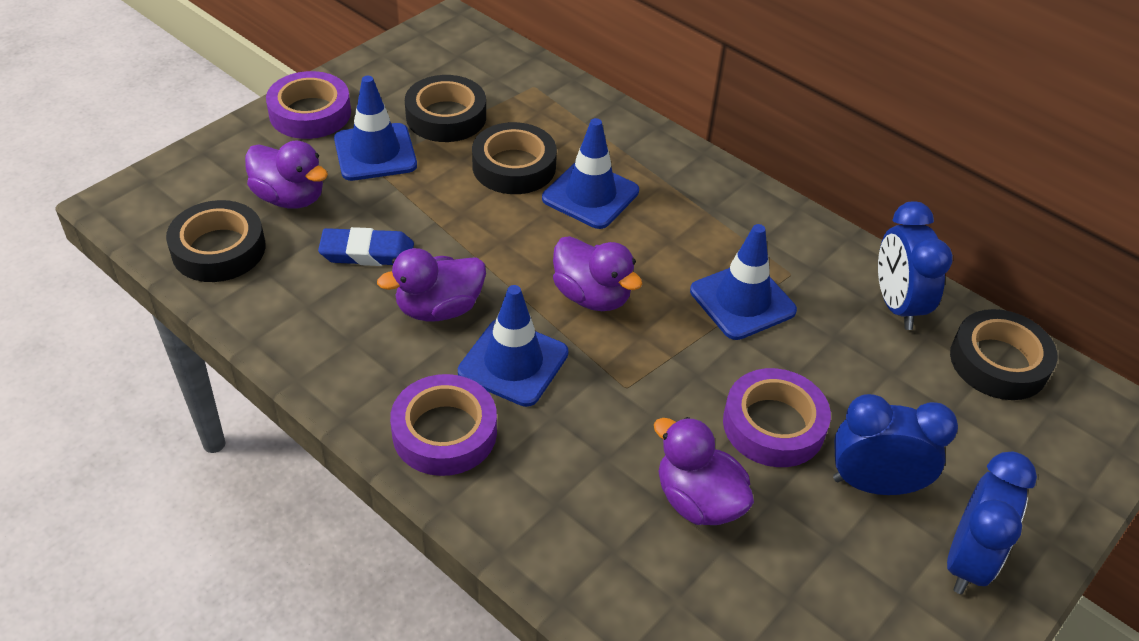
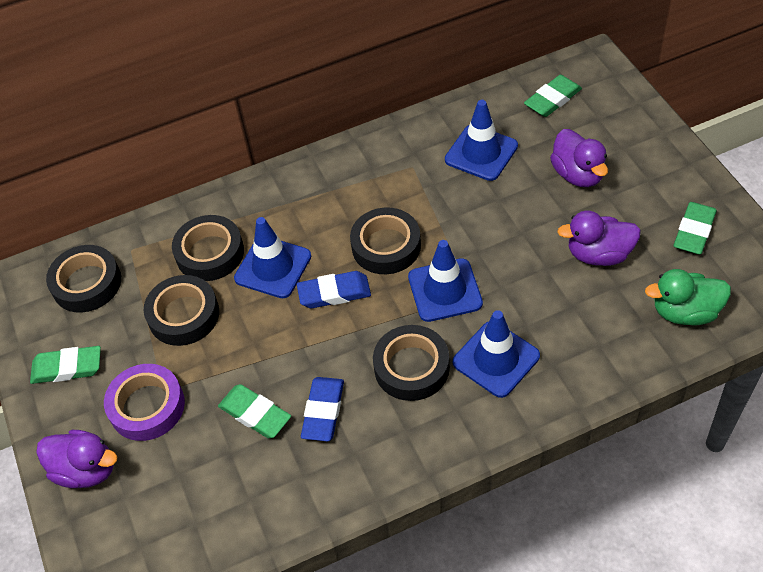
black tape: 4 -> 5
blue clock: 3 -> 0
blue eraser: 1 -> 2
green duck: 0 -> 1
green eraser: 0 -> 4
purple duck: 4 -> 3
purple tape: 3 -> 1

